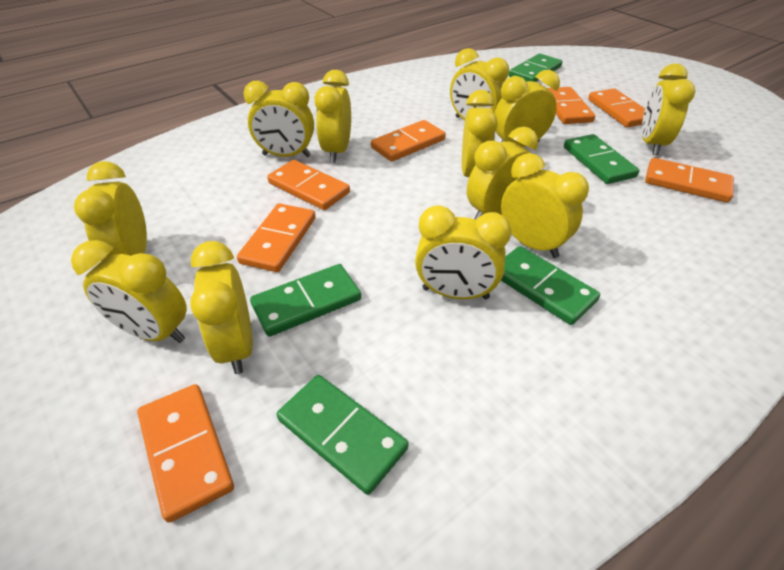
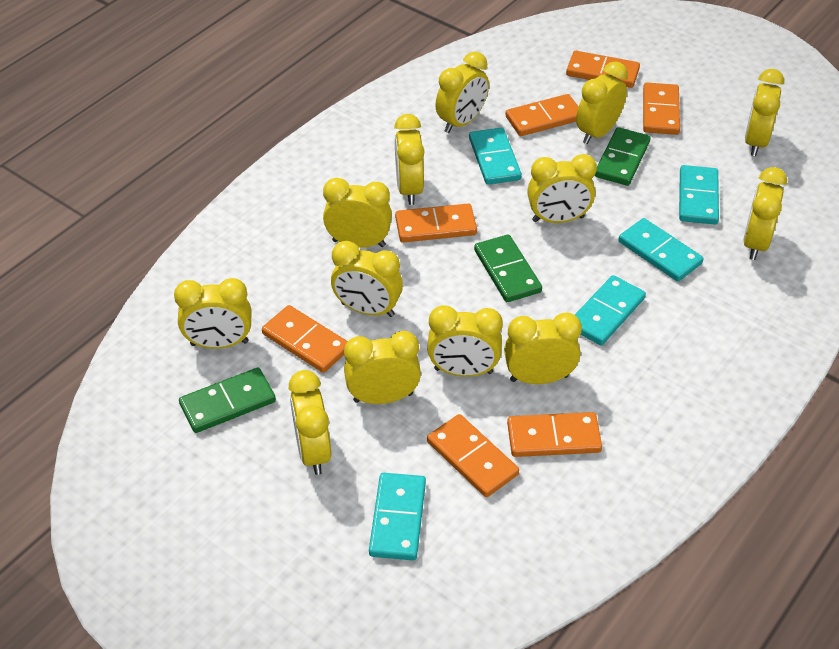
green domino: 5 -> 3
turquoise domino: 0 -> 5
yellow clock: 12 -> 13

